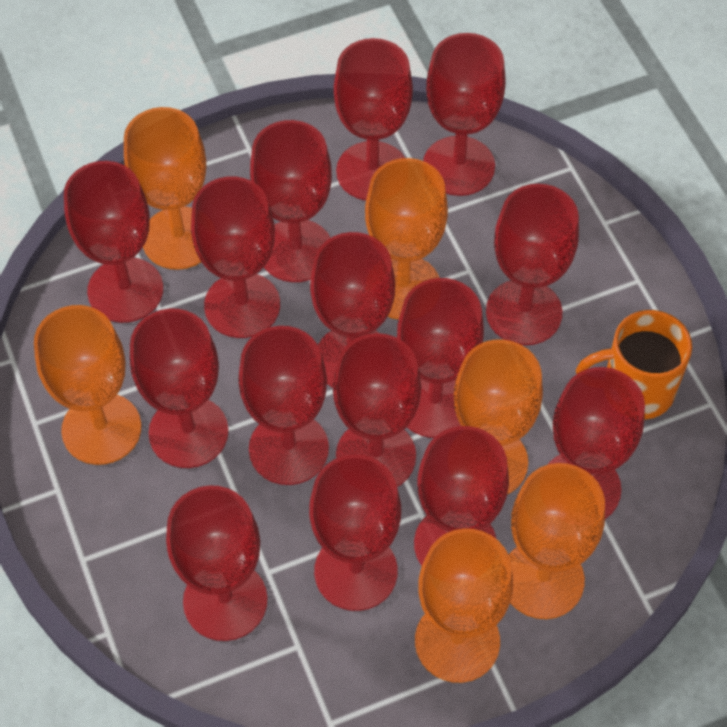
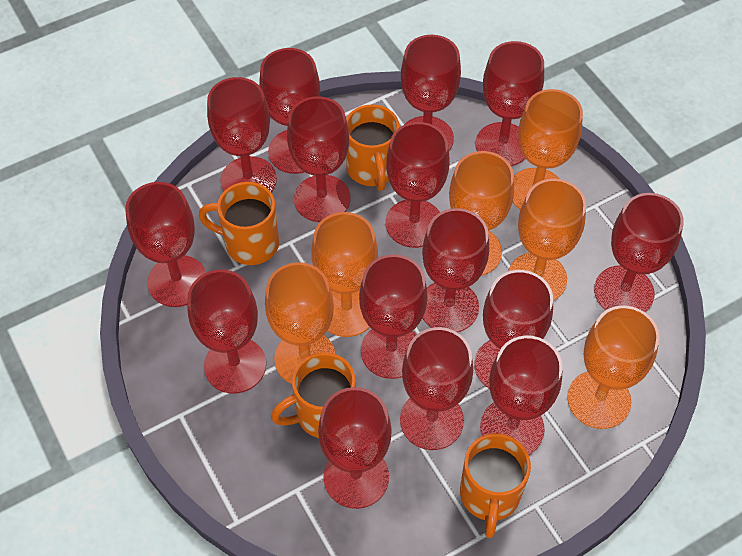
orange mug: 1 -> 4

